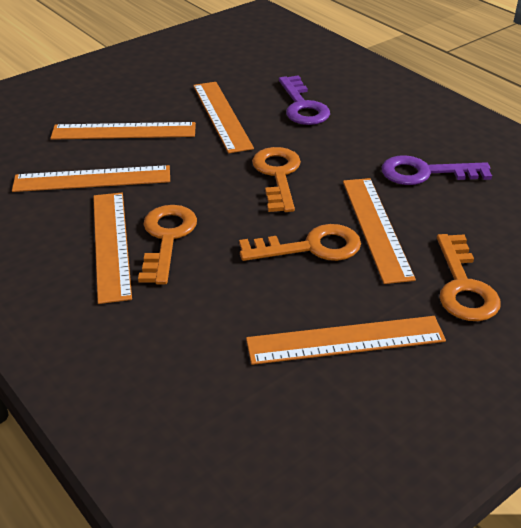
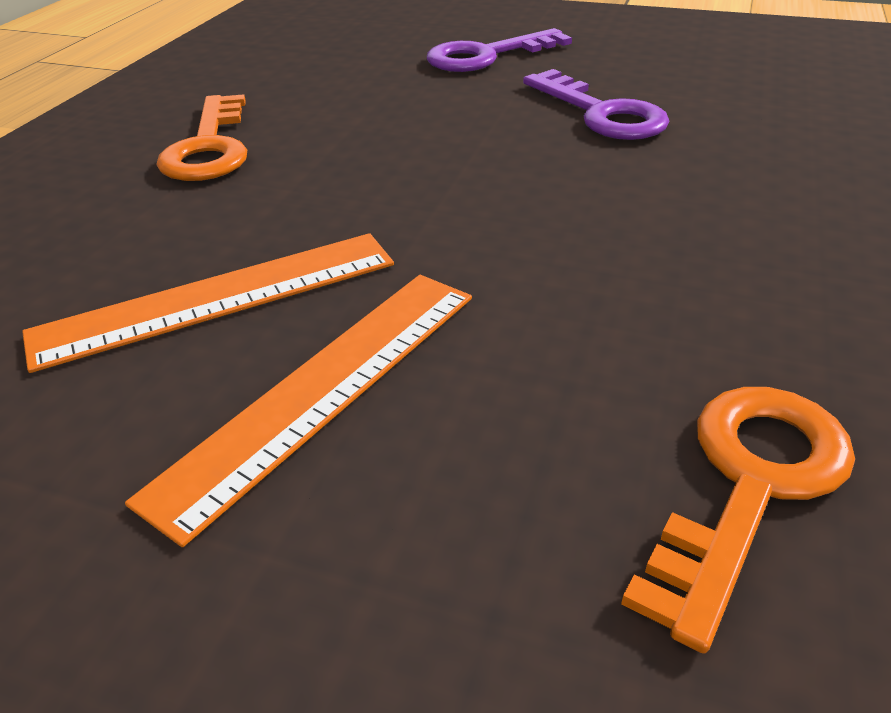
orange key: 4 -> 2
orange ruler: 6 -> 2

